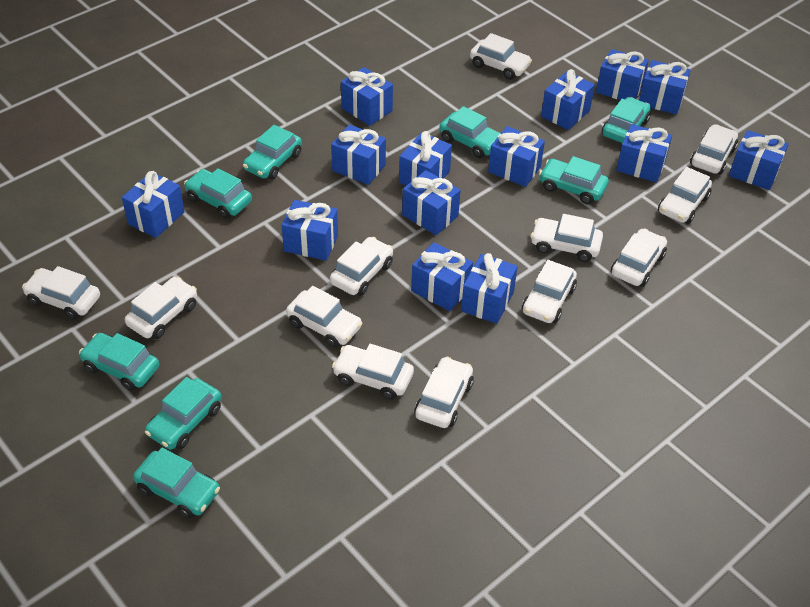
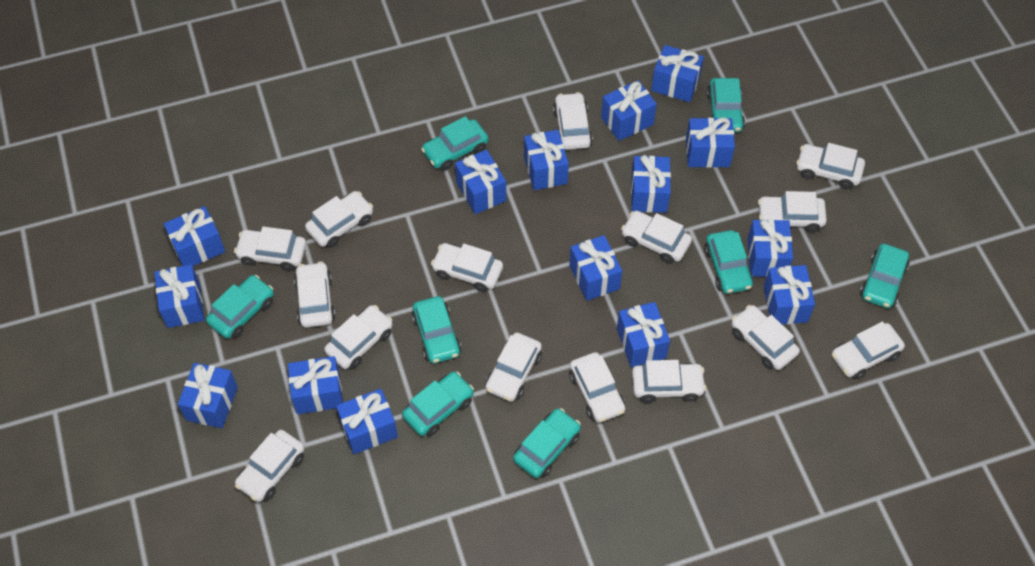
blue gift: 14 -> 15
white car: 12 -> 15

